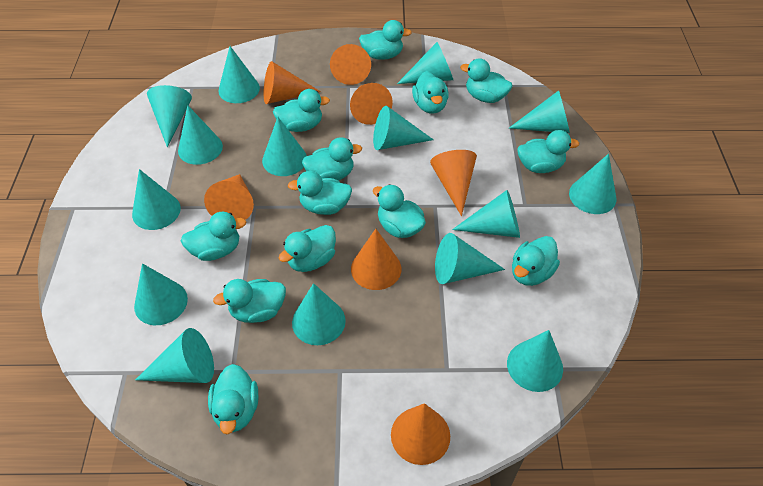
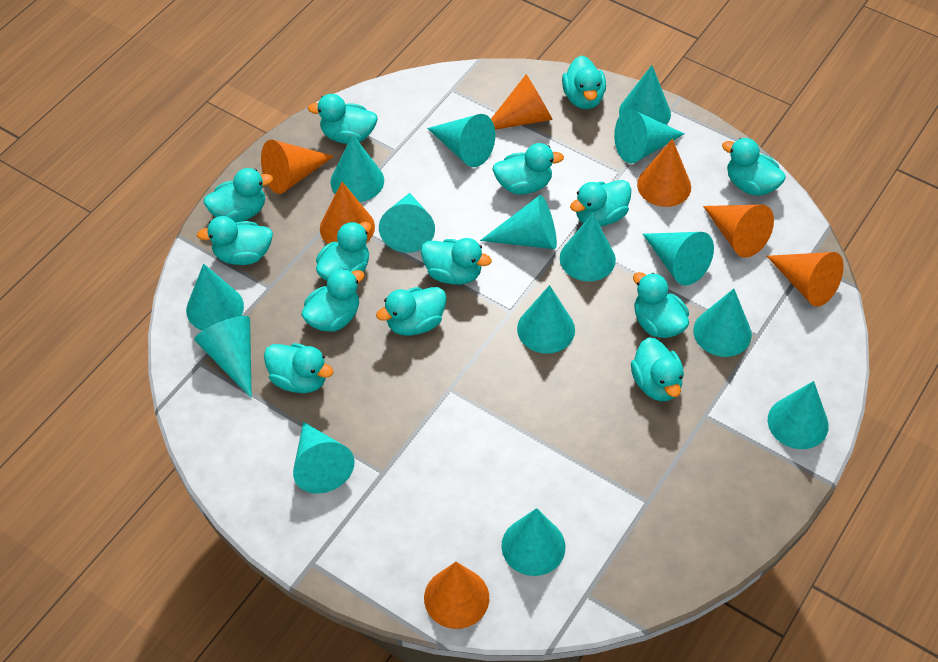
turquoise duck: 13 -> 14

